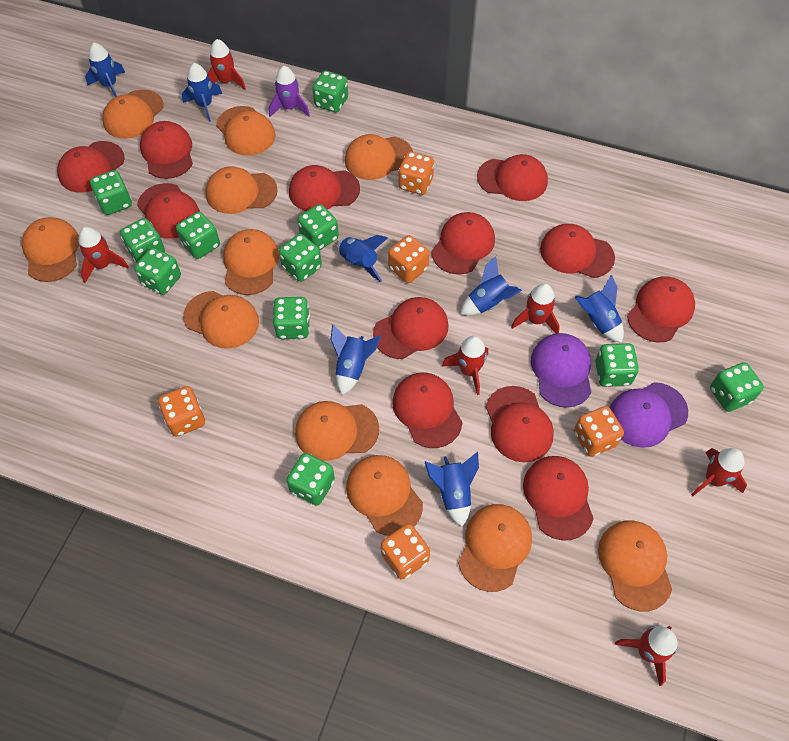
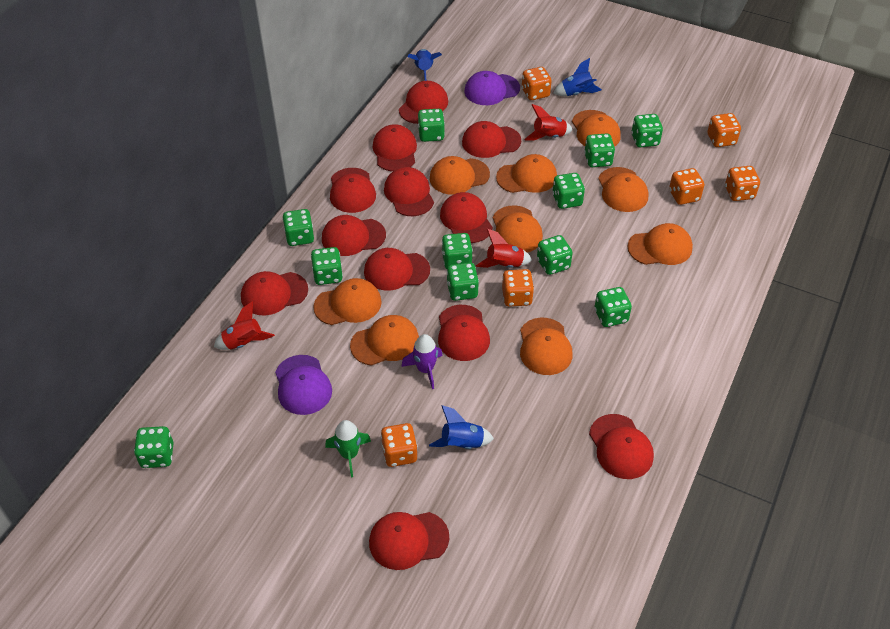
blue rocket: 7 -> 3
green rocket: 0 -> 1
orange cap: 11 -> 9
orange dice: 5 -> 6
red rocket: 6 -> 3

